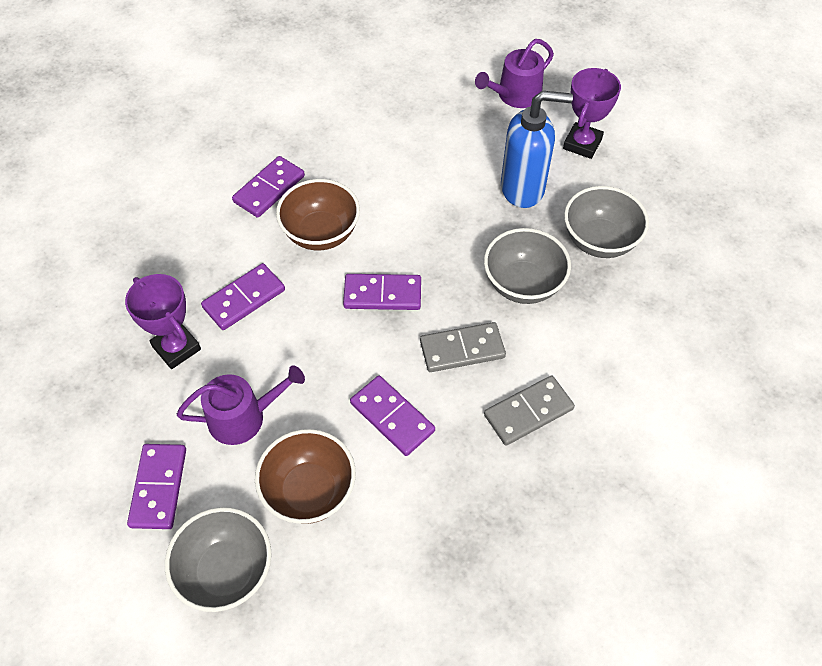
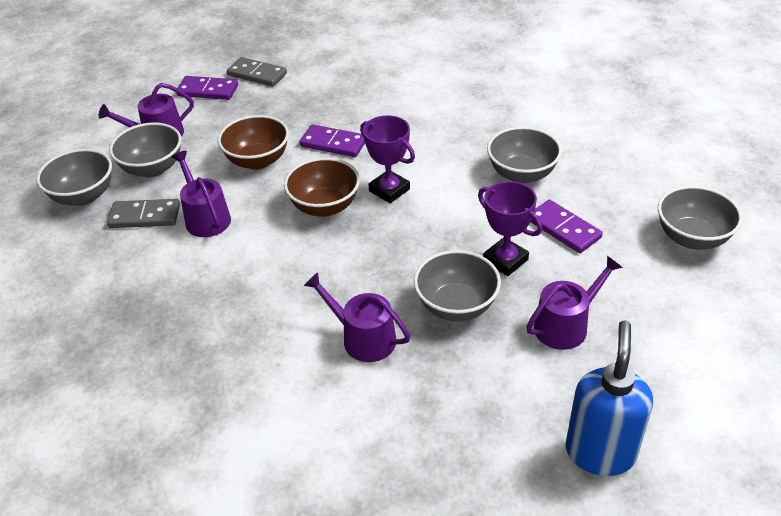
grey bowl: 3 -> 5
purple domino: 5 -> 3
purple watering can: 2 -> 4

